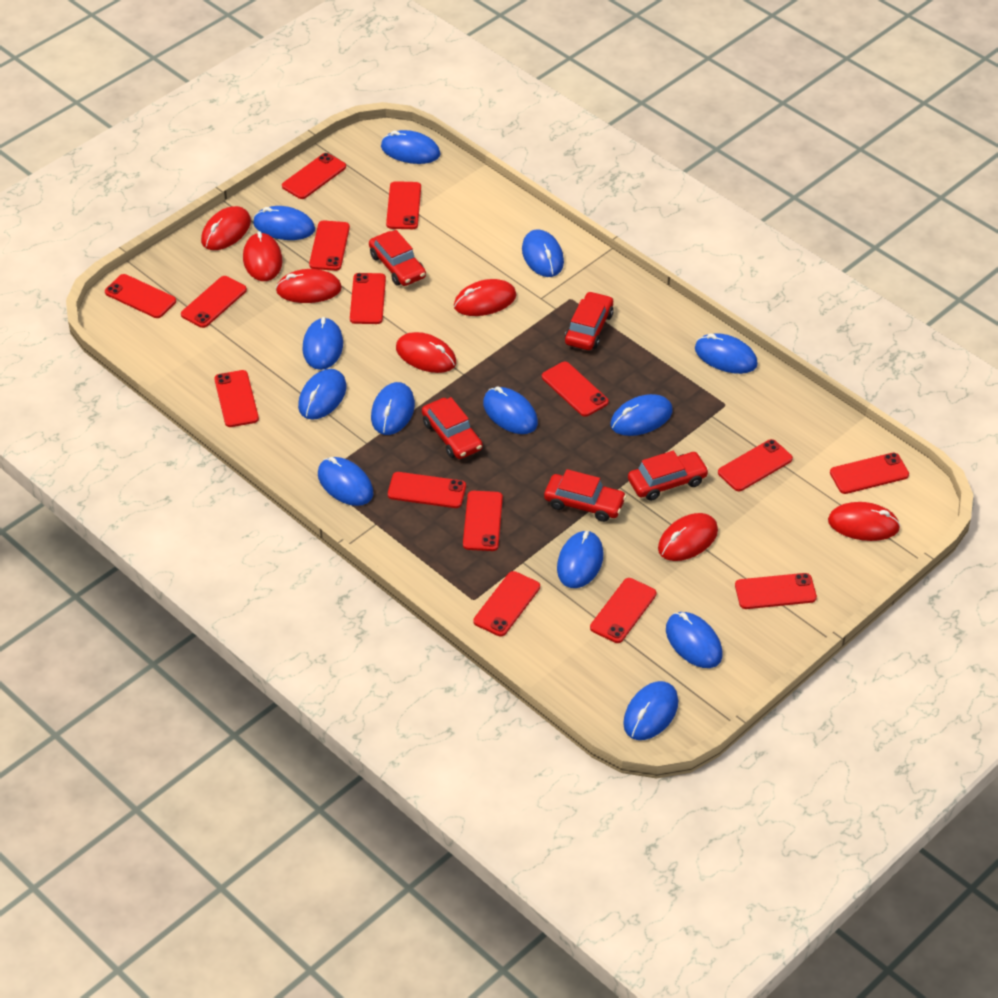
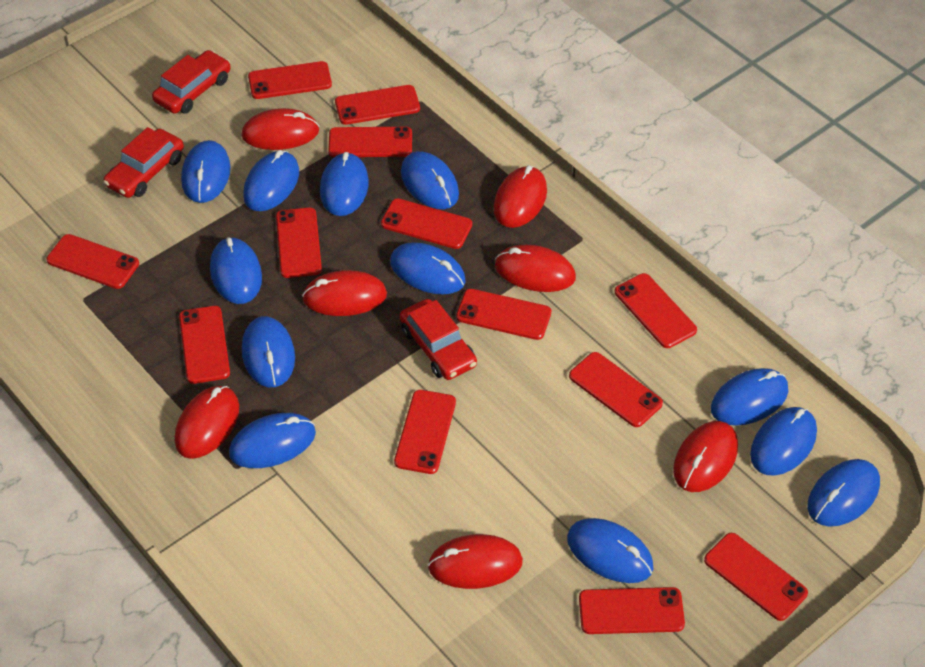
blue mouse: 13 -> 12
red car: 5 -> 3
red phone: 15 -> 13

